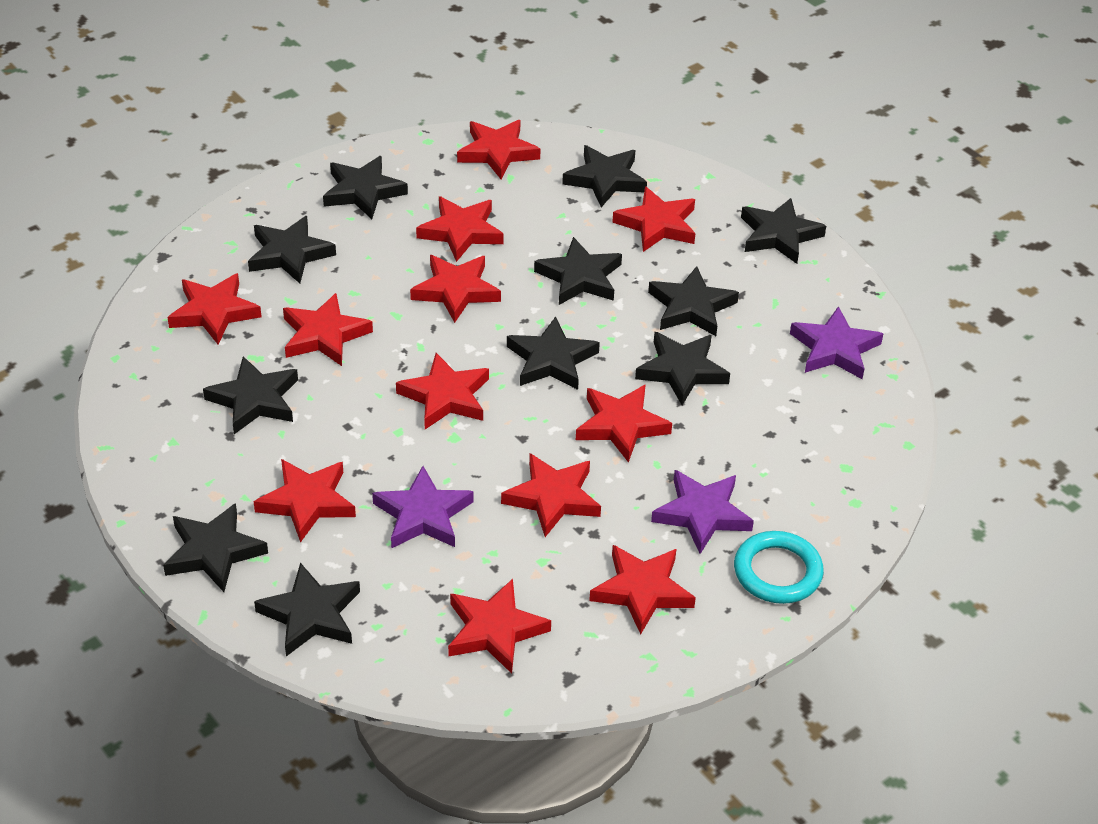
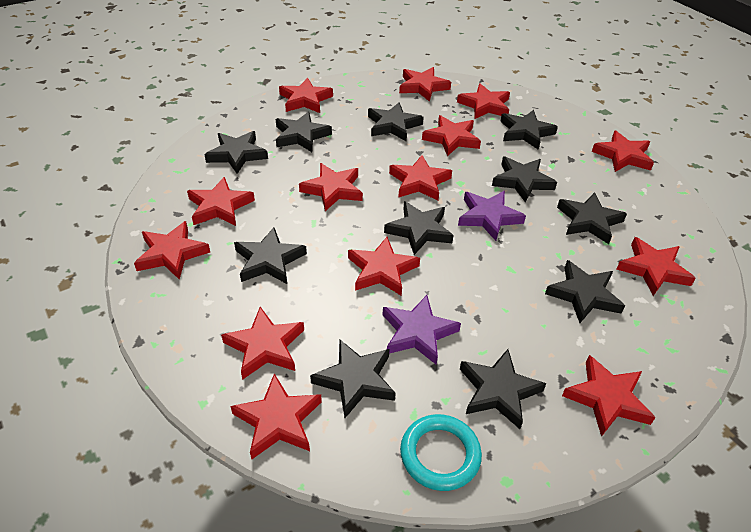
purple star: 3 -> 2
red star: 12 -> 14

